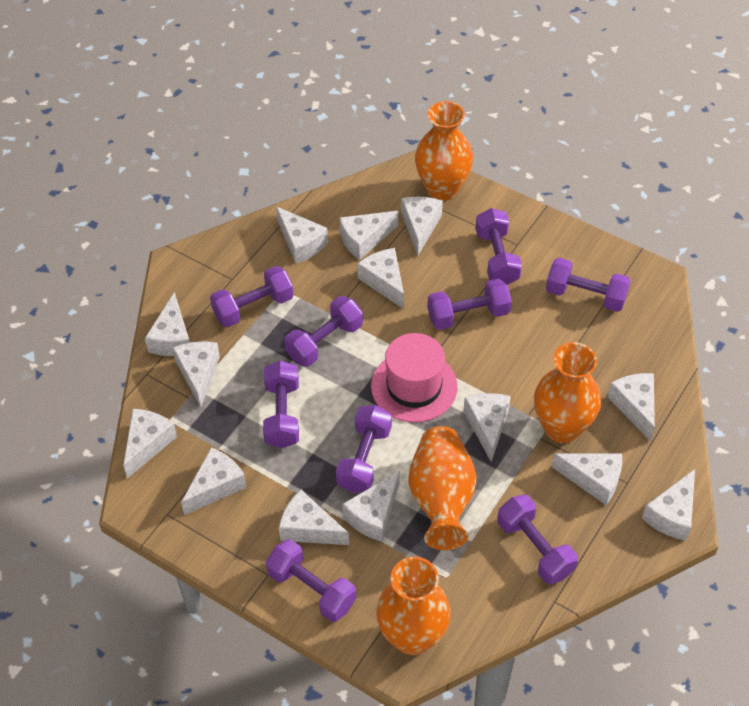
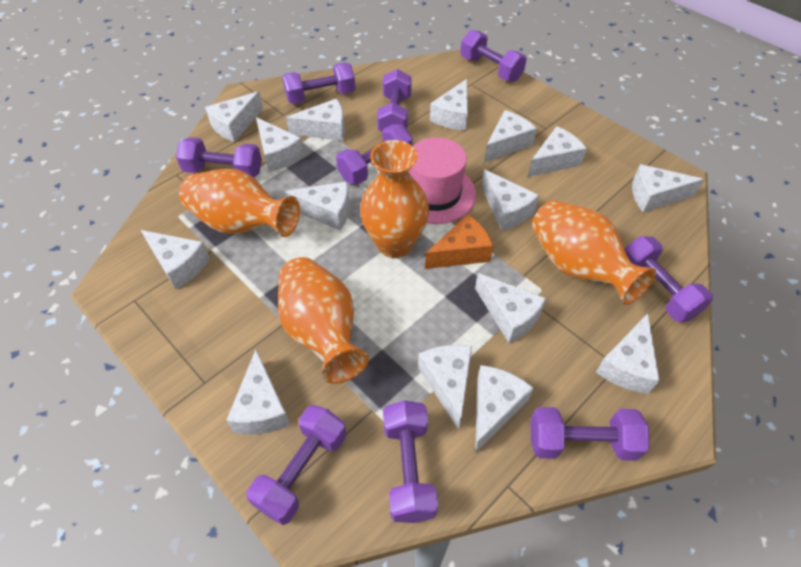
orange cheese: 0 -> 1
white cheese: 14 -> 15

